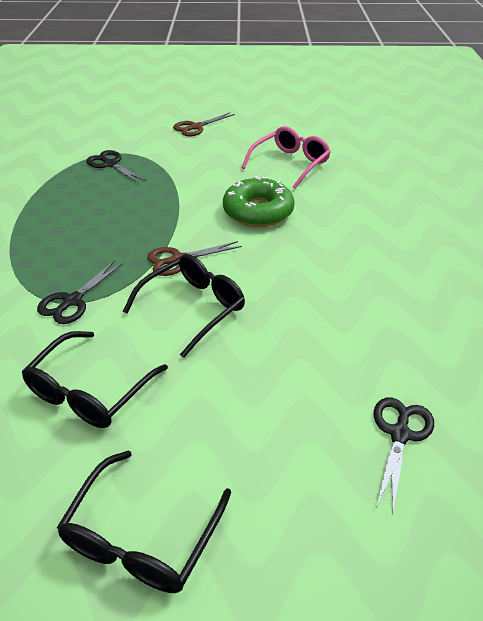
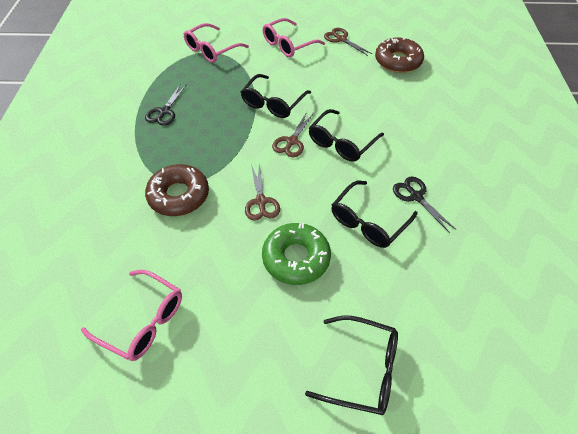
black glasses: 3 -> 4
black scissors: 3 -> 2
brown donut: 0 -> 2
brown scissors: 2 -> 3
pink glasses: 1 -> 3

